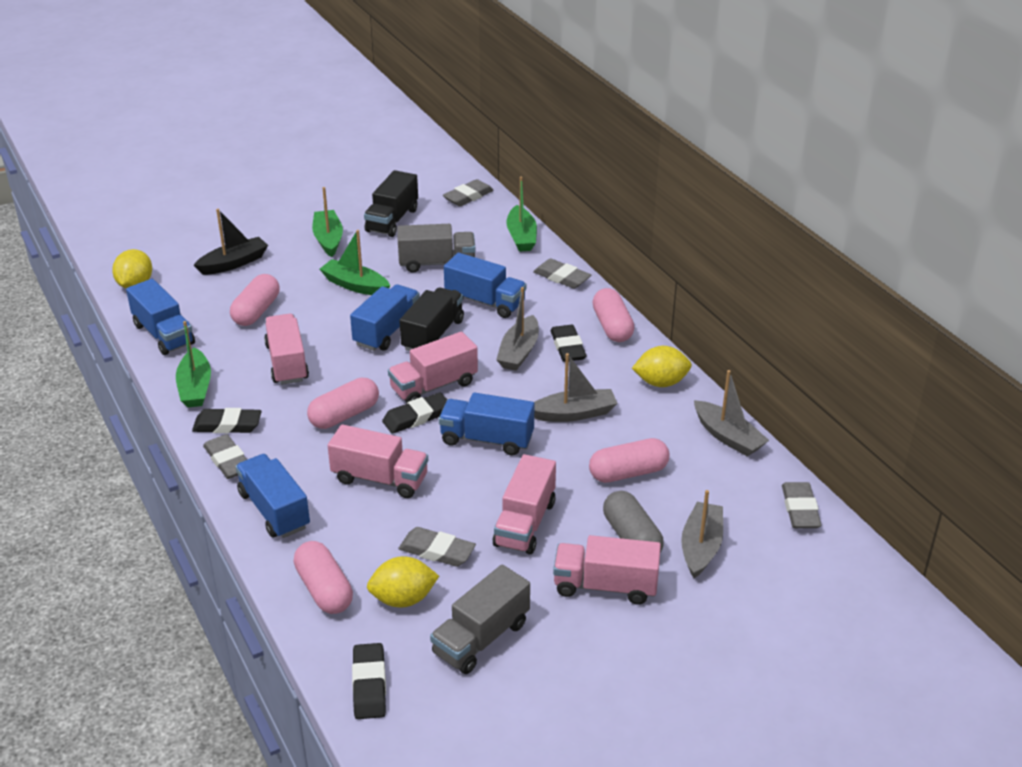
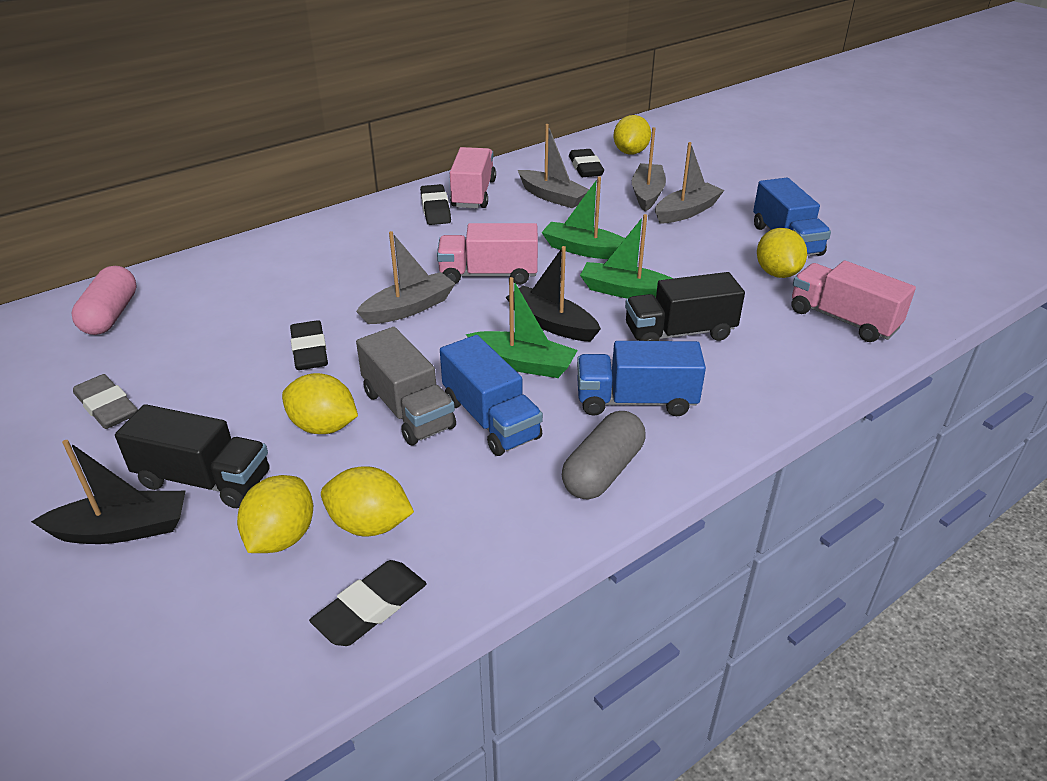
black boat: 1 -> 2
blue truck: 5 -> 3
green boat: 4 -> 3
grey eraser: 5 -> 1
grey truck: 2 -> 1
pink capsule: 5 -> 1
pink truck: 5 -> 3
yellow lemon: 3 -> 5

